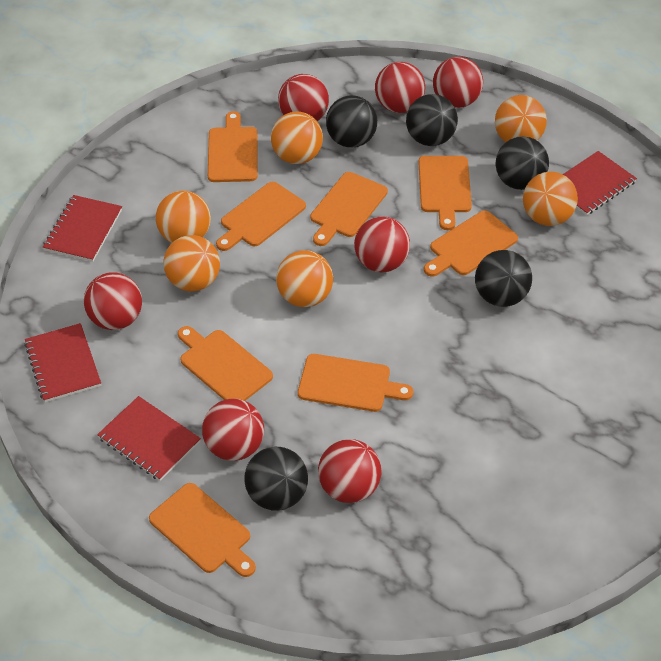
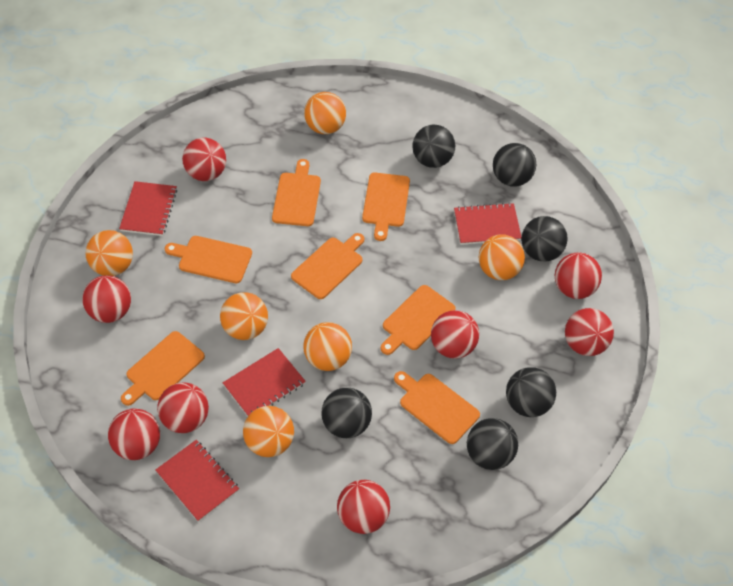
black ball: 5 -> 6
orange cutting board: 8 -> 7
red ball: 7 -> 8

